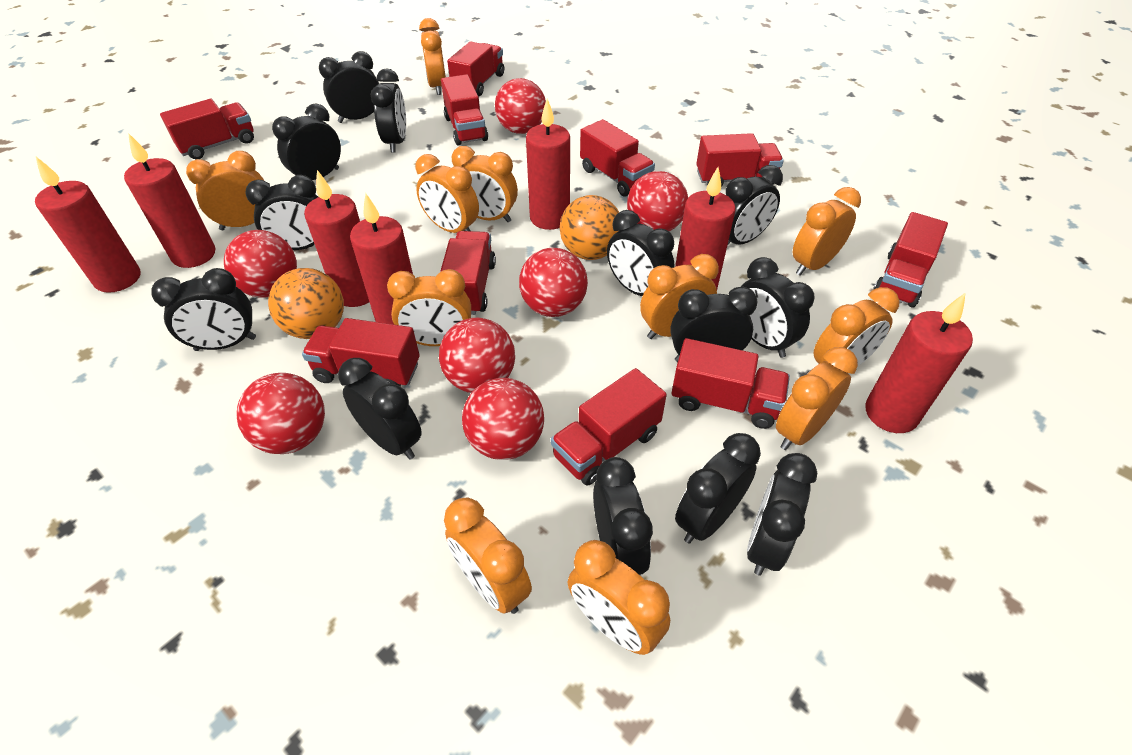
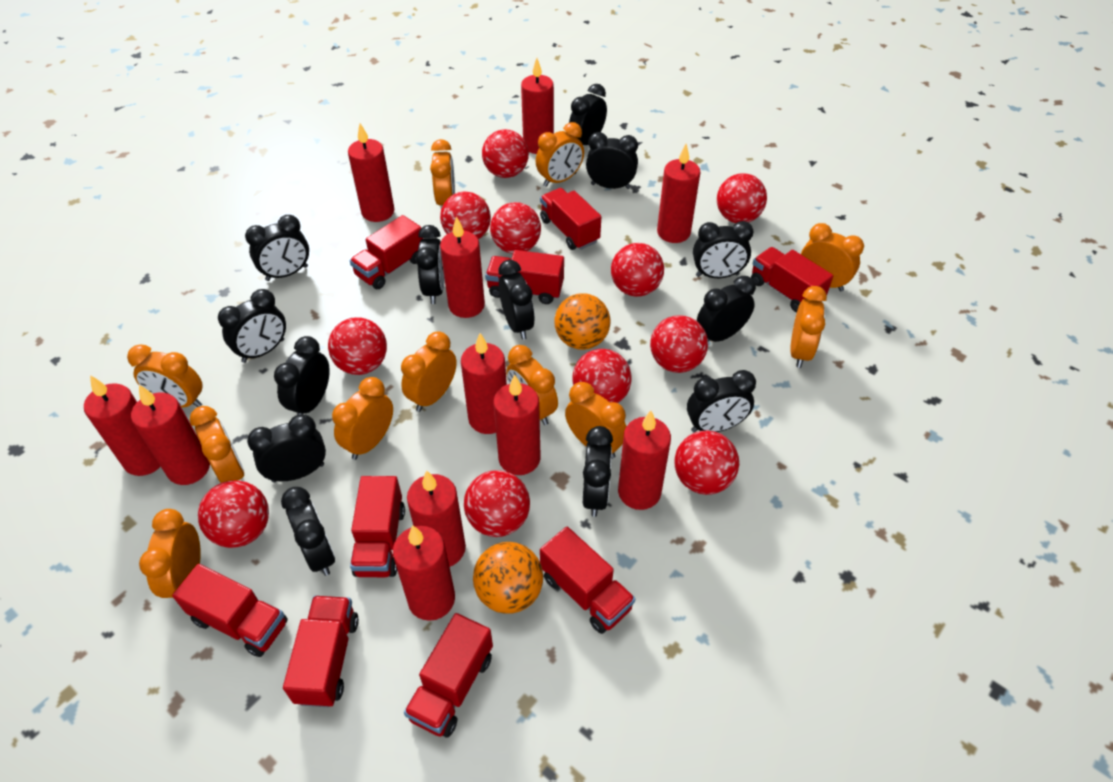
red ball: 7 -> 11
red candle: 7 -> 11
red truck: 10 -> 9

